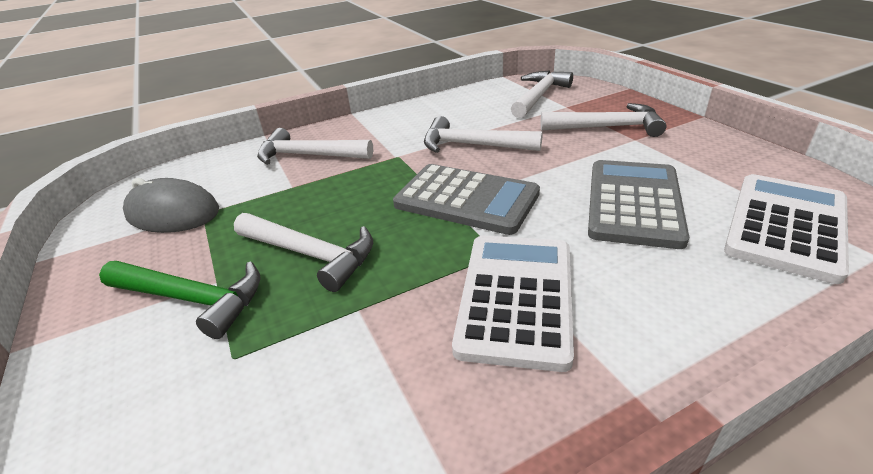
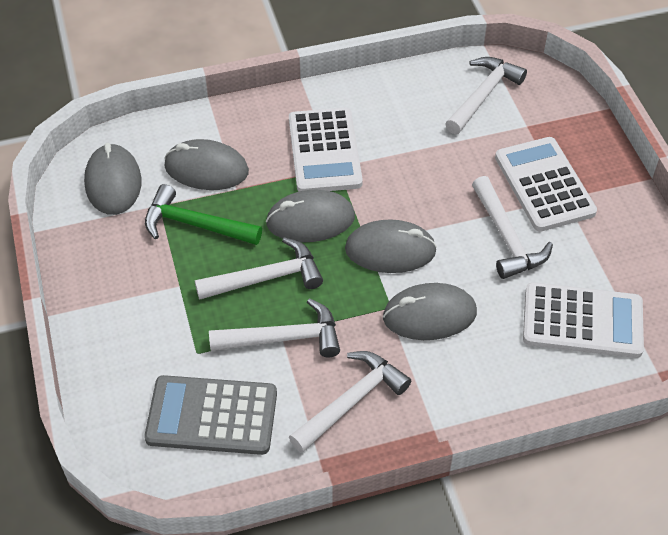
grey calculator: 2 -> 1
grey mouse: 1 -> 5
white calculator: 2 -> 3

